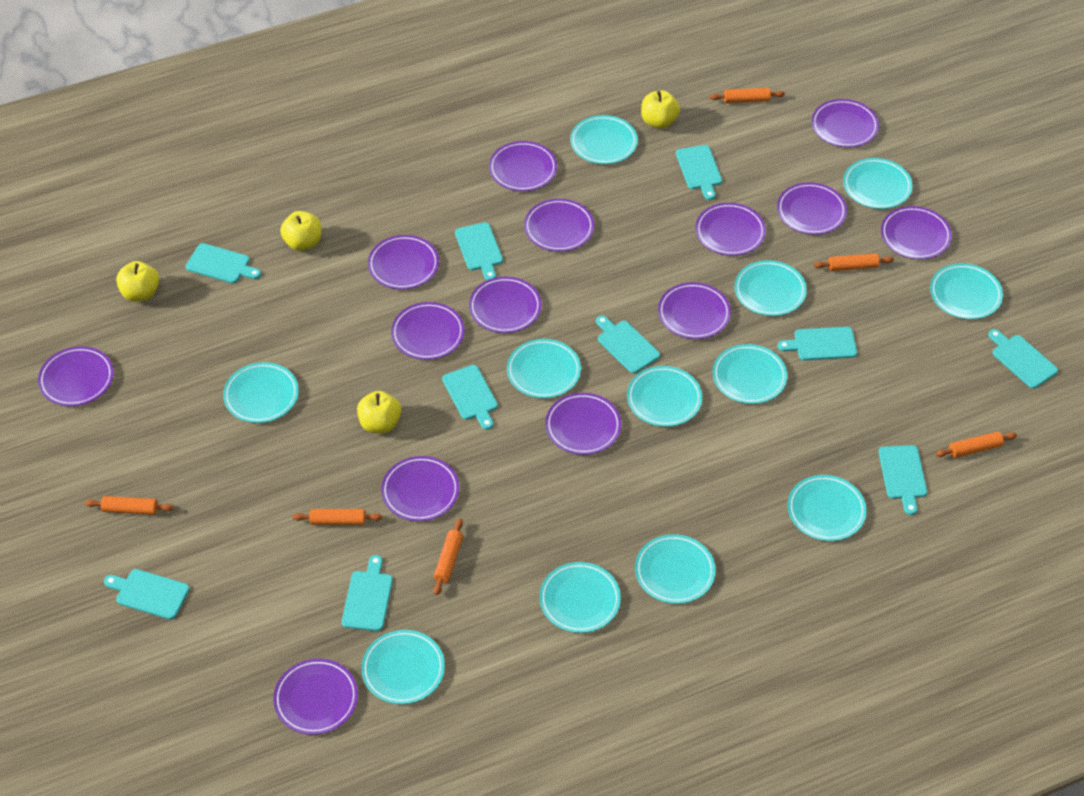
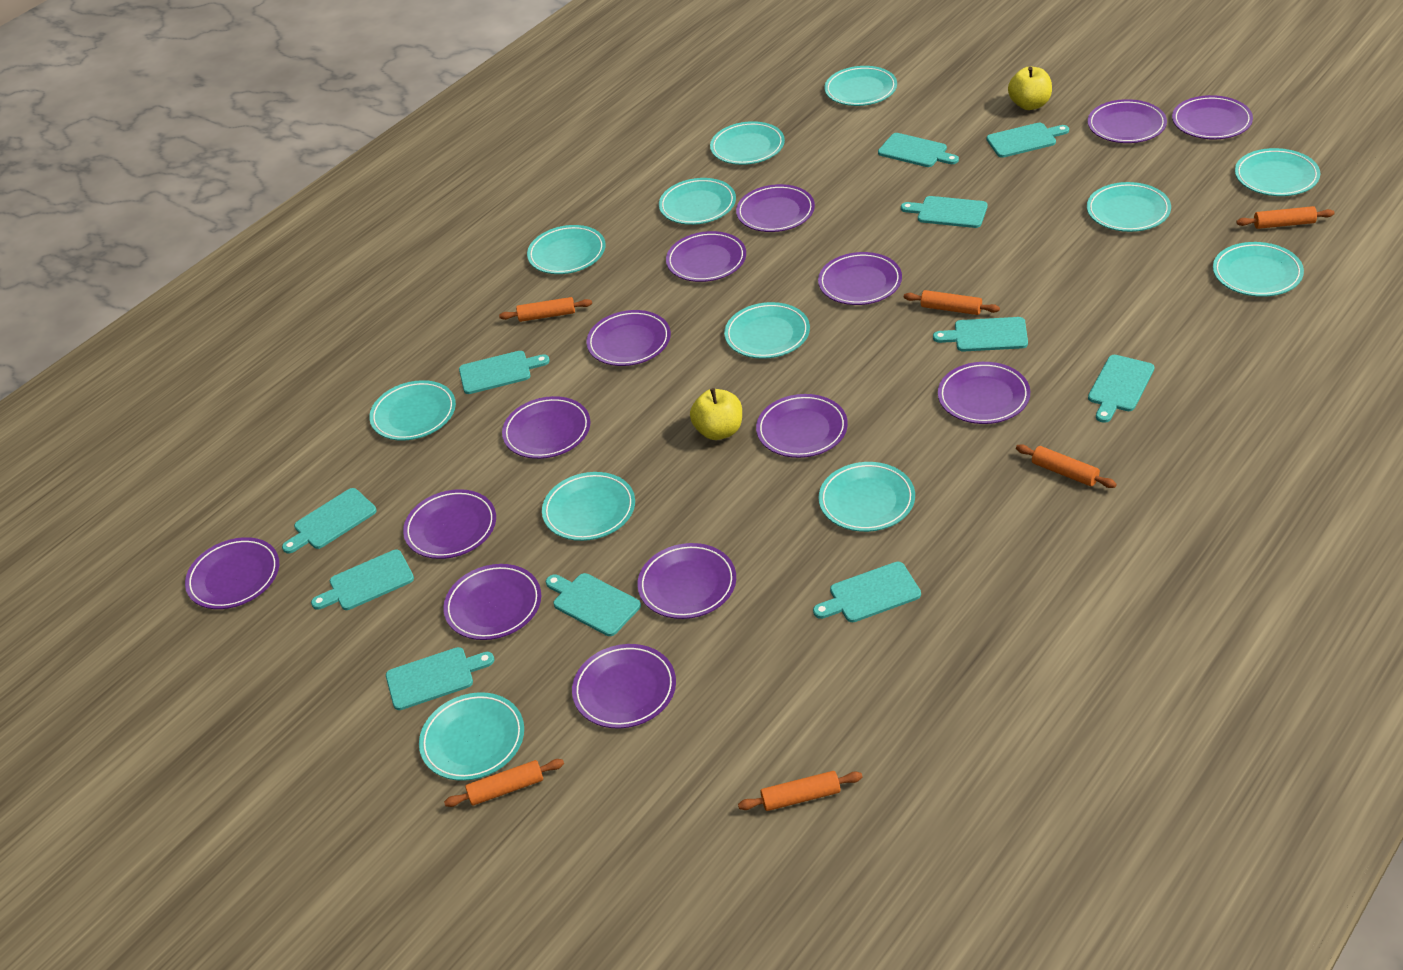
turquoise cutting board: 10 -> 11
yellow apple: 4 -> 2

